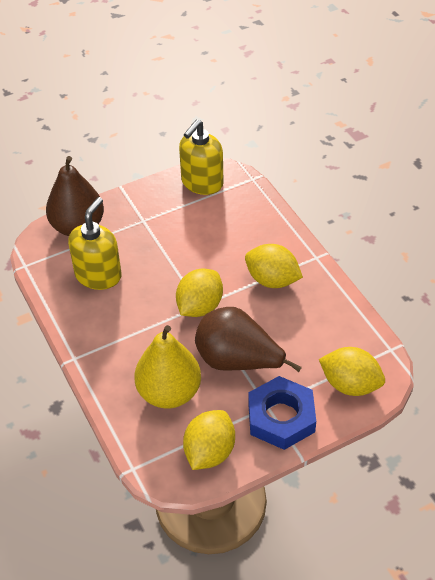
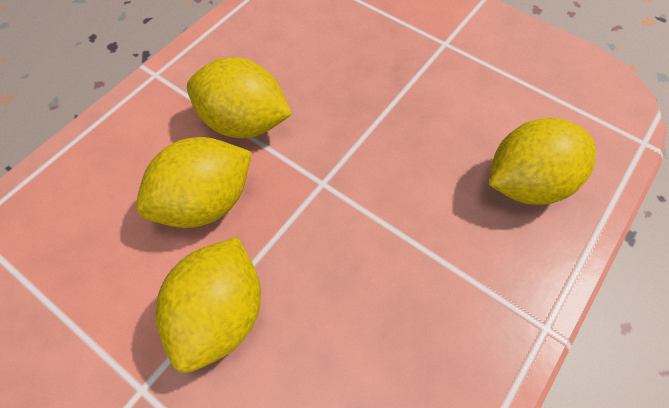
blue nut: 1 -> 0
brown pear: 2 -> 0
yellow pear: 1 -> 0
yellow soap dispenser: 2 -> 0

